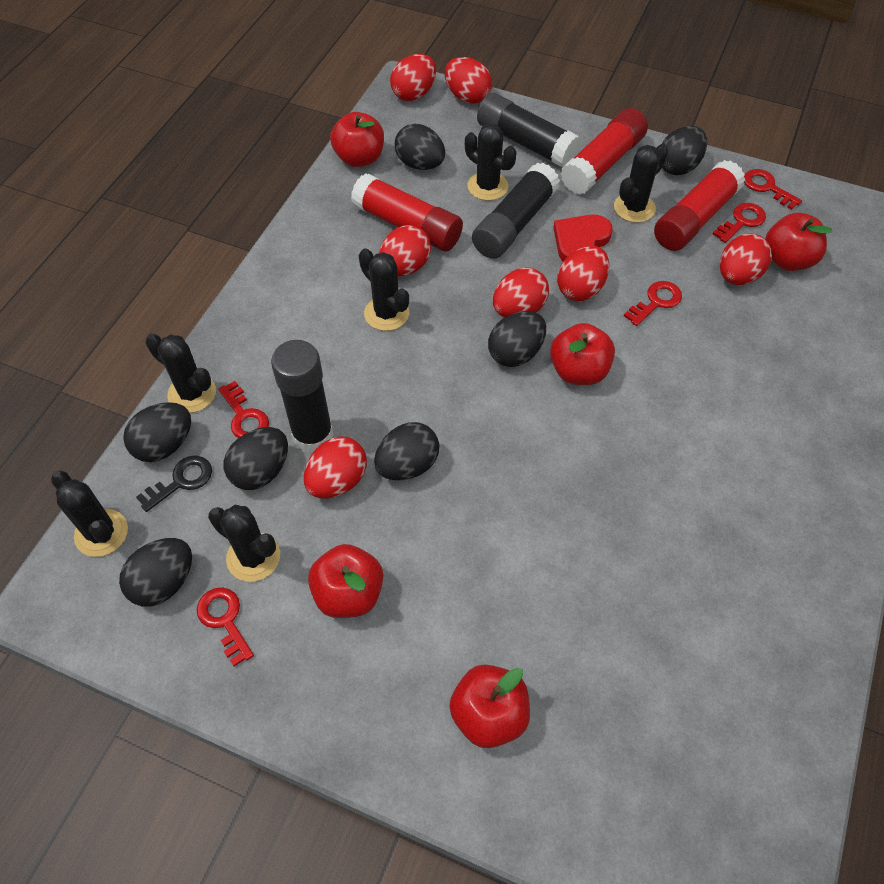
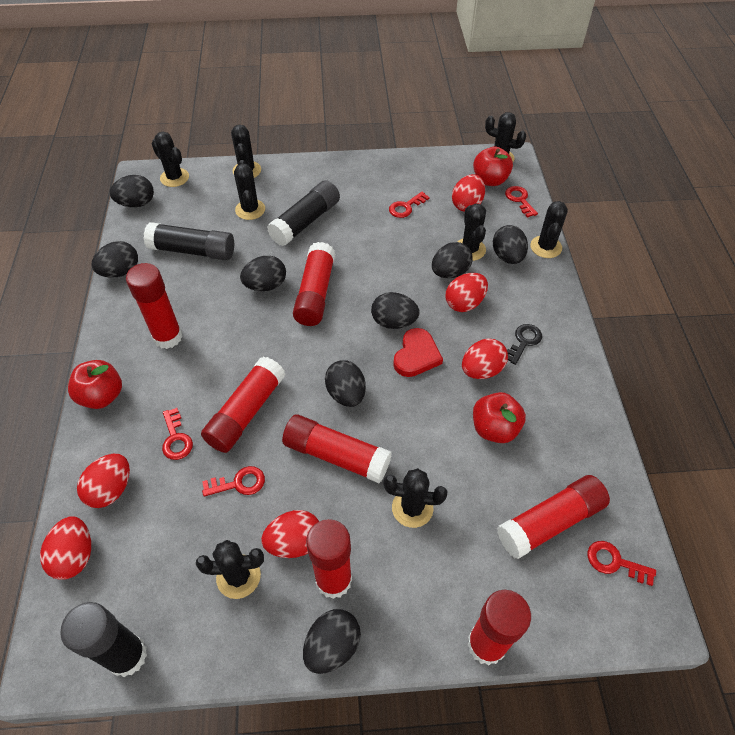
black cactus: 6 -> 8
black egg: 7 -> 8
red apple: 5 -> 3
red egg: 7 -> 6
red glue stick: 3 -> 7

